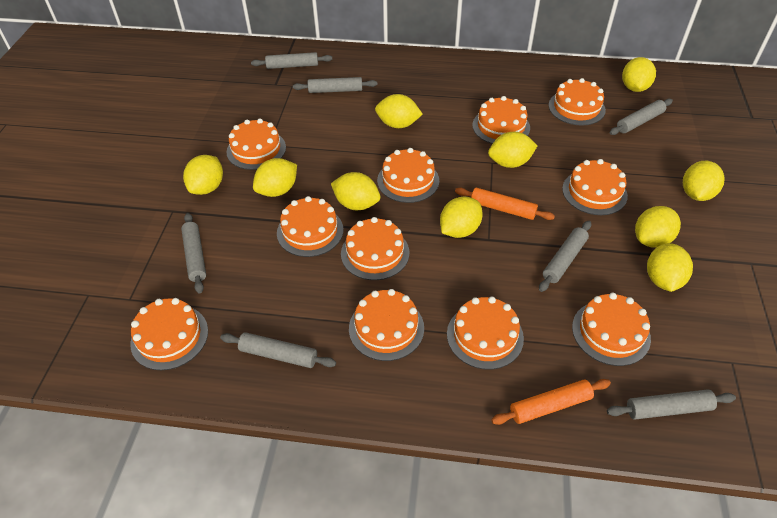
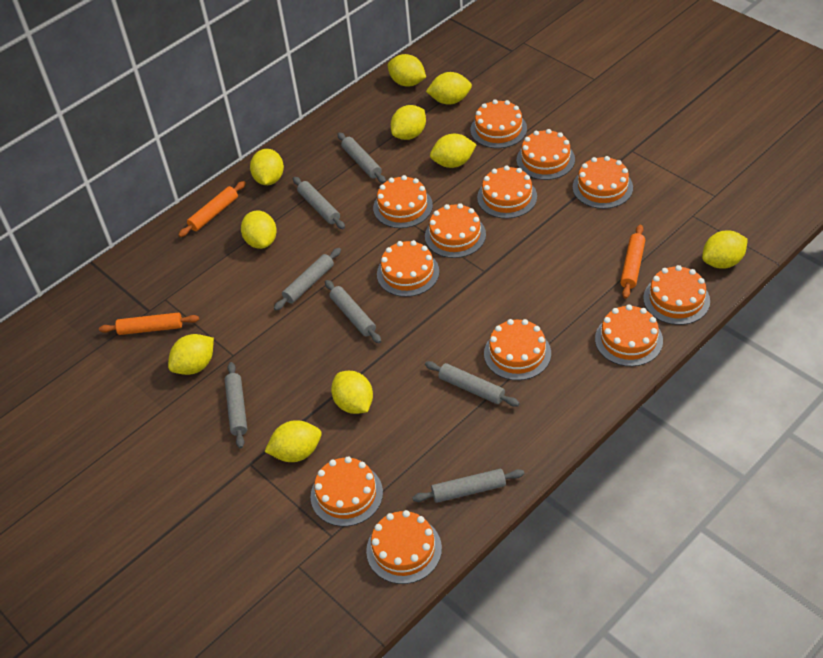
orange cake: 11 -> 12
orange rolling pin: 2 -> 3

